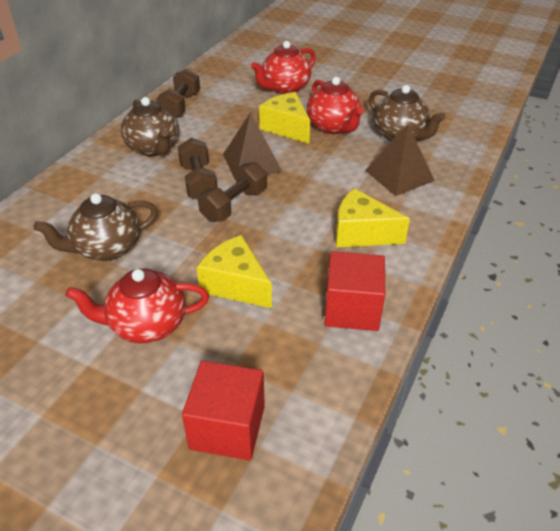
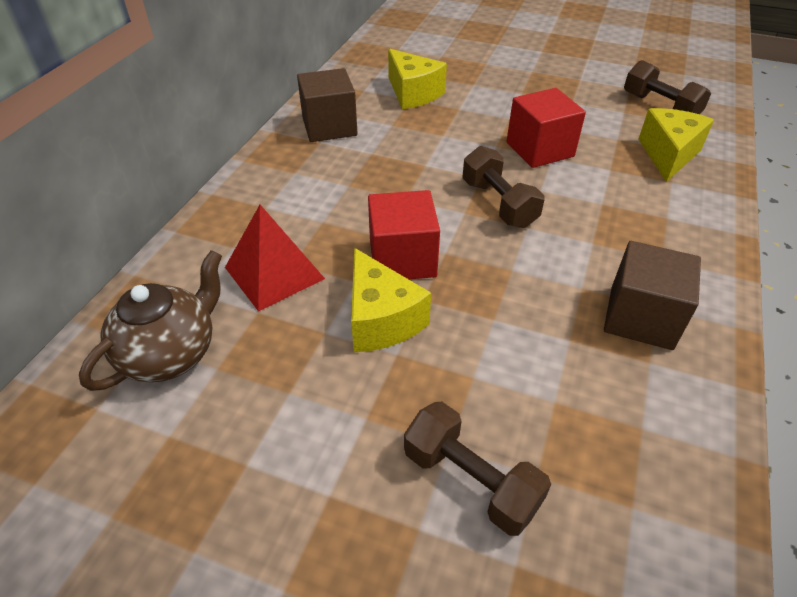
brown cube: 0 -> 2
brown pyramid: 2 -> 0
brown teapot: 3 -> 1
red pyramid: 0 -> 1
red teapot: 3 -> 0

